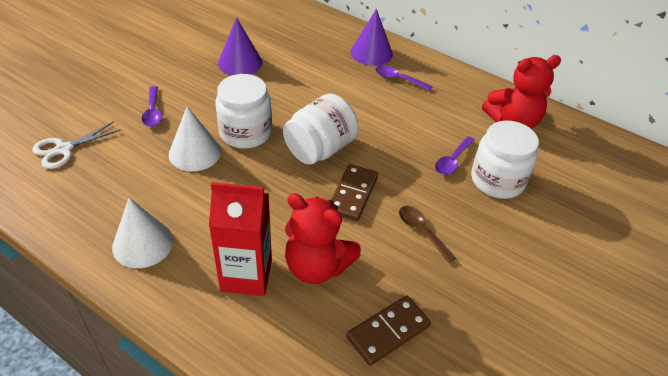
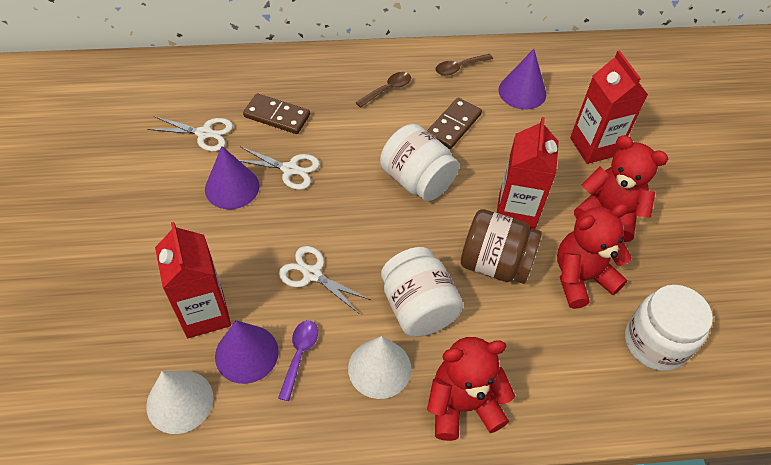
brown jar: 0 -> 1
brown spoon: 1 -> 2
purple cone: 2 -> 3
purple spoon: 3 -> 1
red carton: 1 -> 3
red teddy bear: 2 -> 3
white scissors: 1 -> 3

